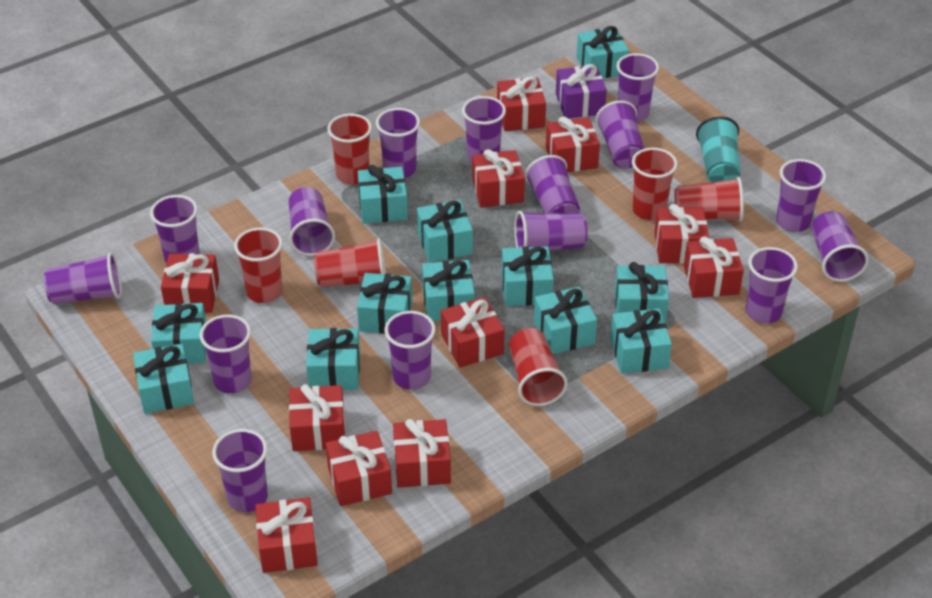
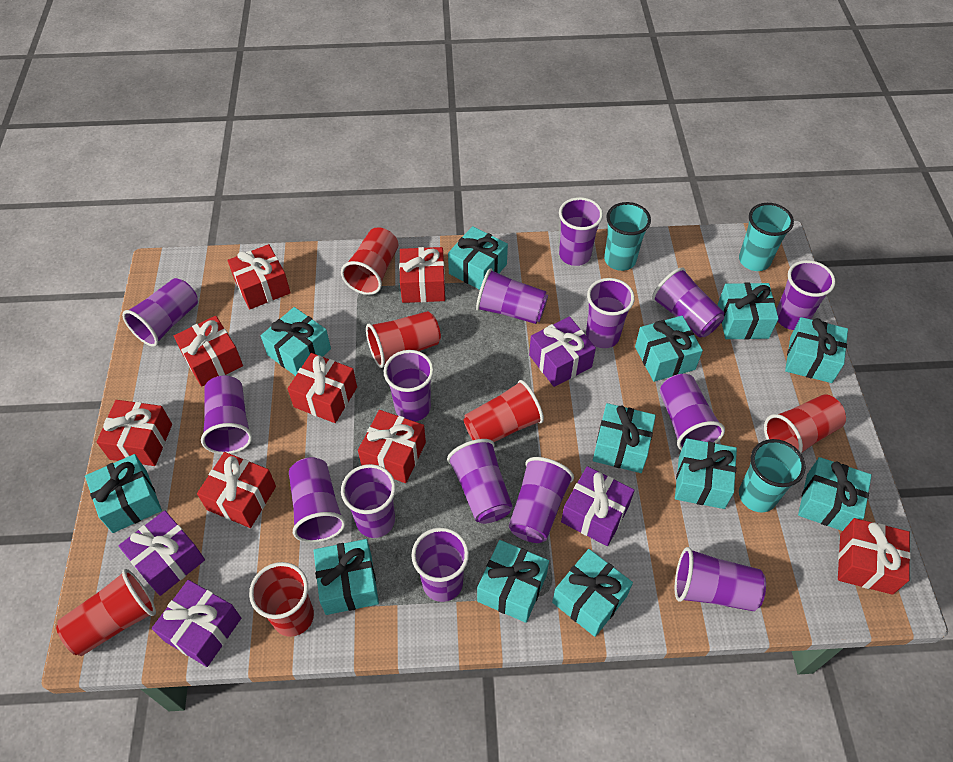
purple gift: 1 -> 4
red gift: 11 -> 8
turquoise cup: 1 -> 3

